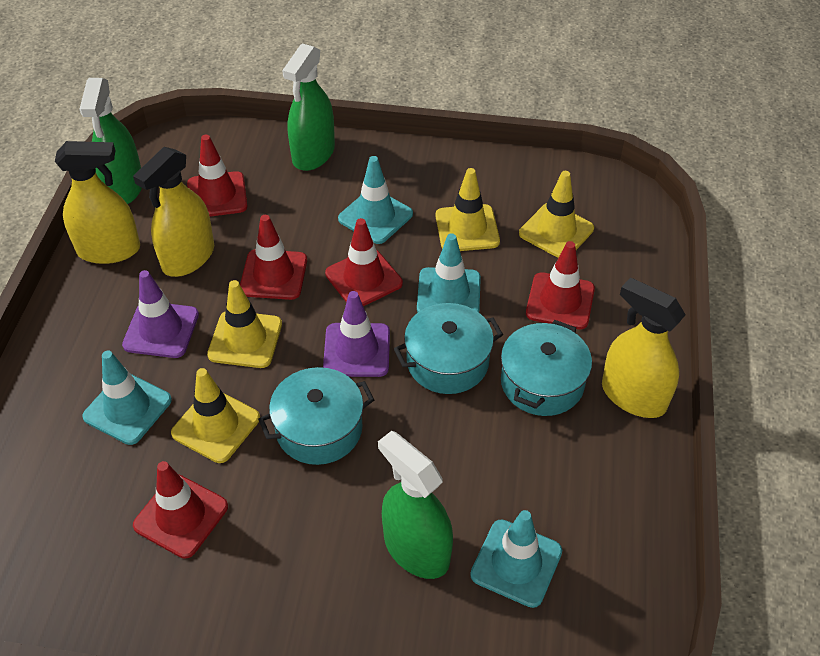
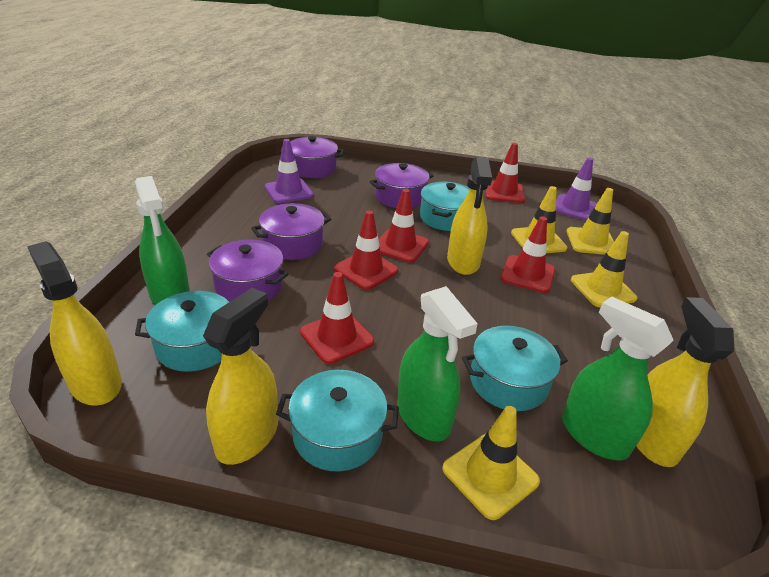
purple pot: 0 -> 4
turquoise pot: 3 -> 4
turquoise traffic cone: 4 -> 0
yellow spray bottle: 3 -> 4

